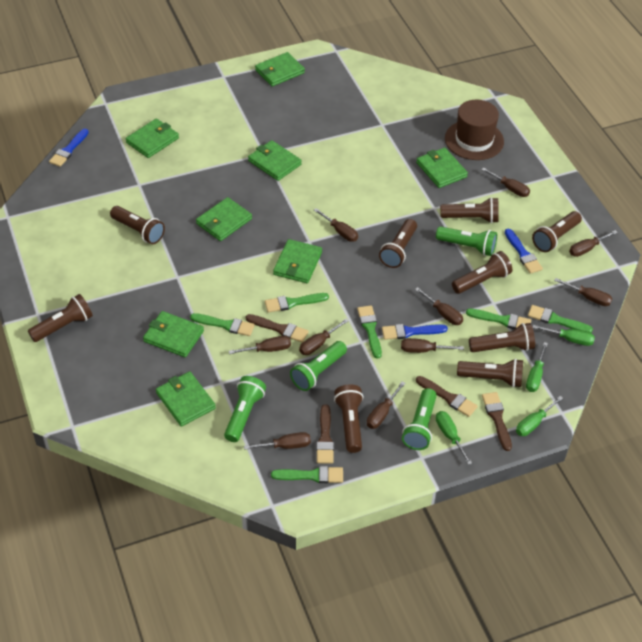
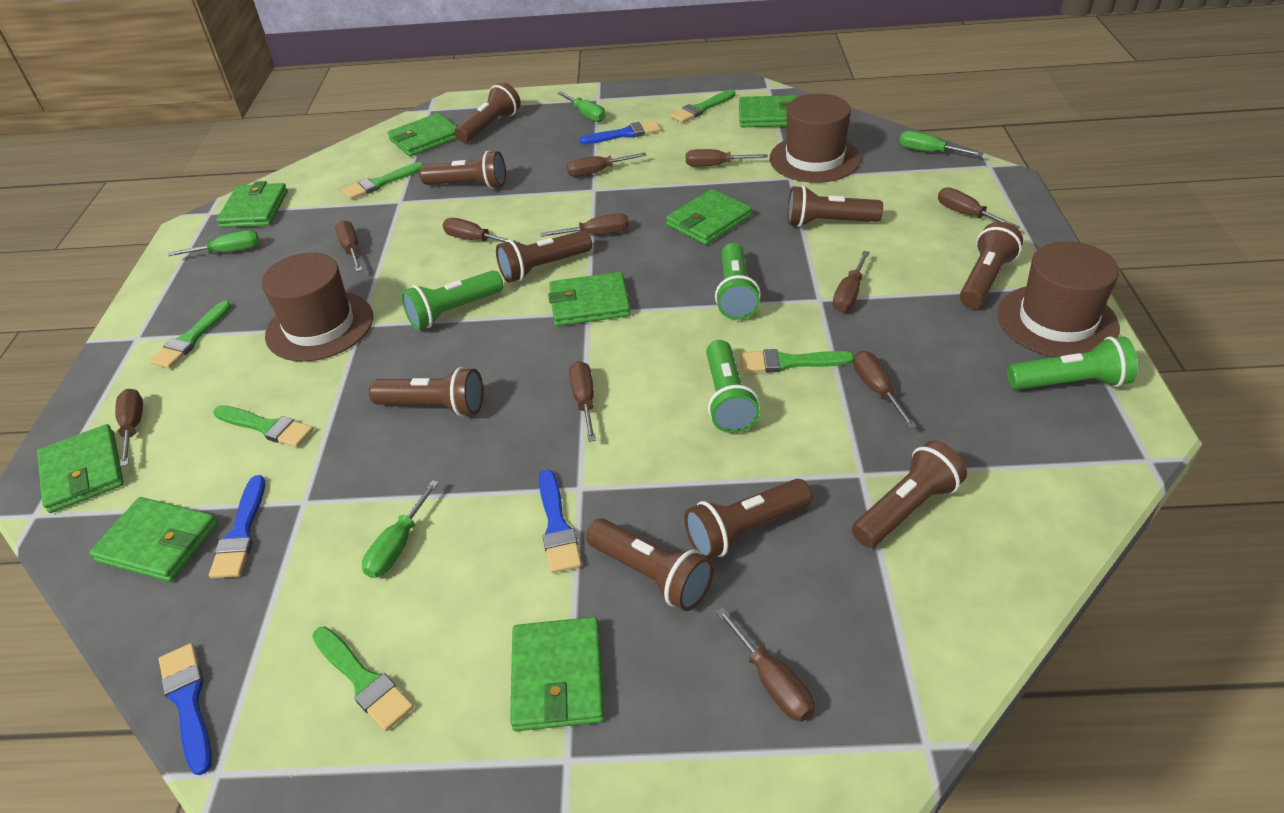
blue brush: 3 -> 4
brown brush: 4 -> 0
brown hat: 1 -> 3
brown screwdriver: 10 -> 11

